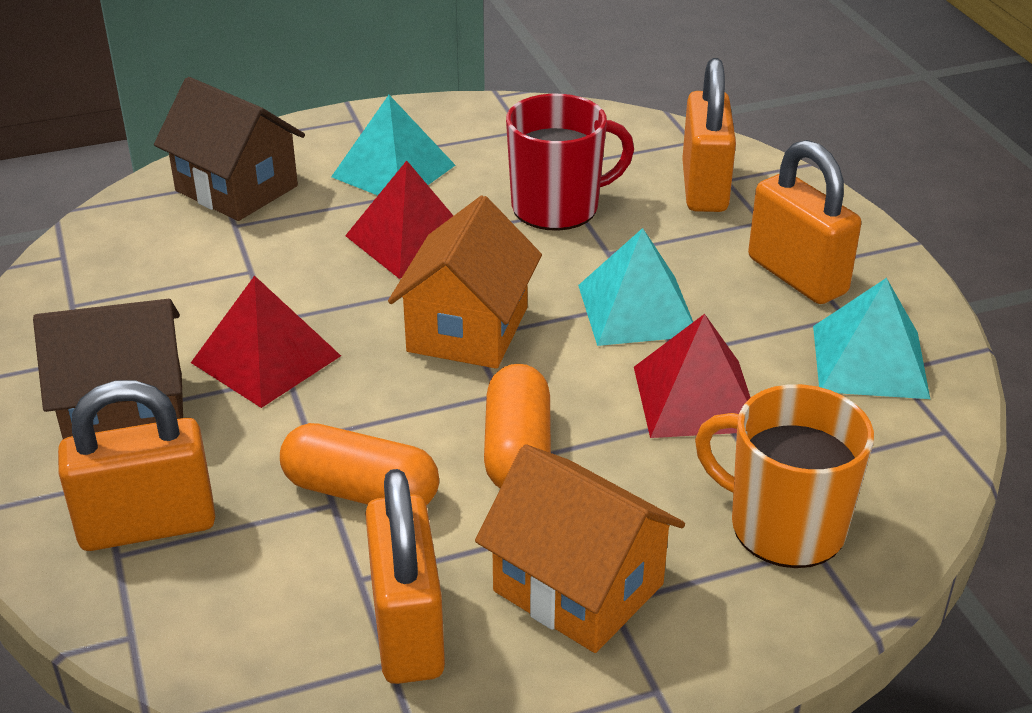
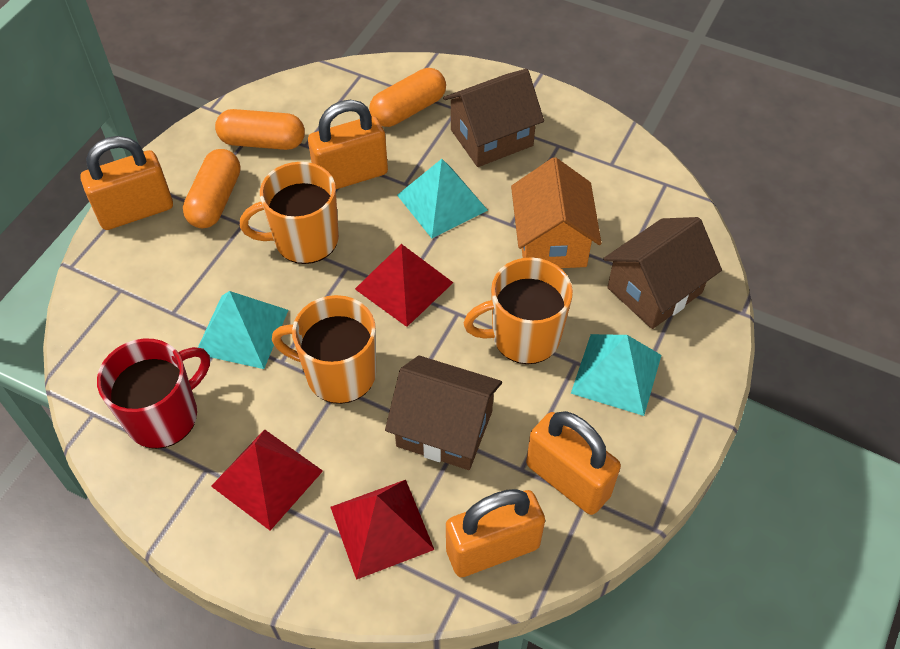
brown house: 2 -> 3
orange capsule: 2 -> 3
orange house: 2 -> 1
orange mug: 1 -> 3

